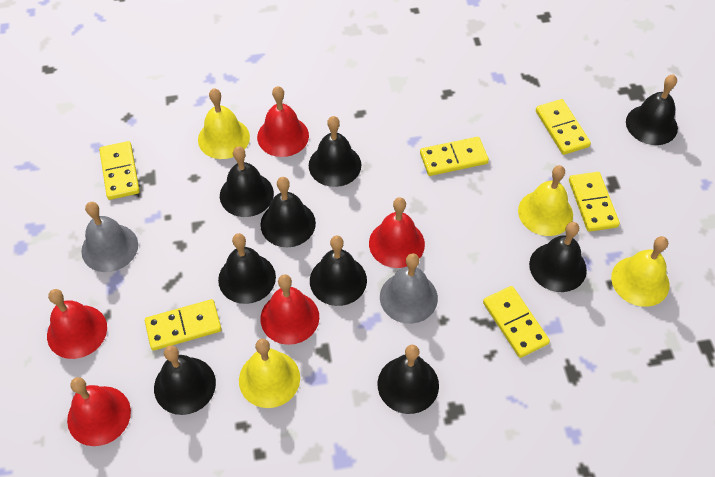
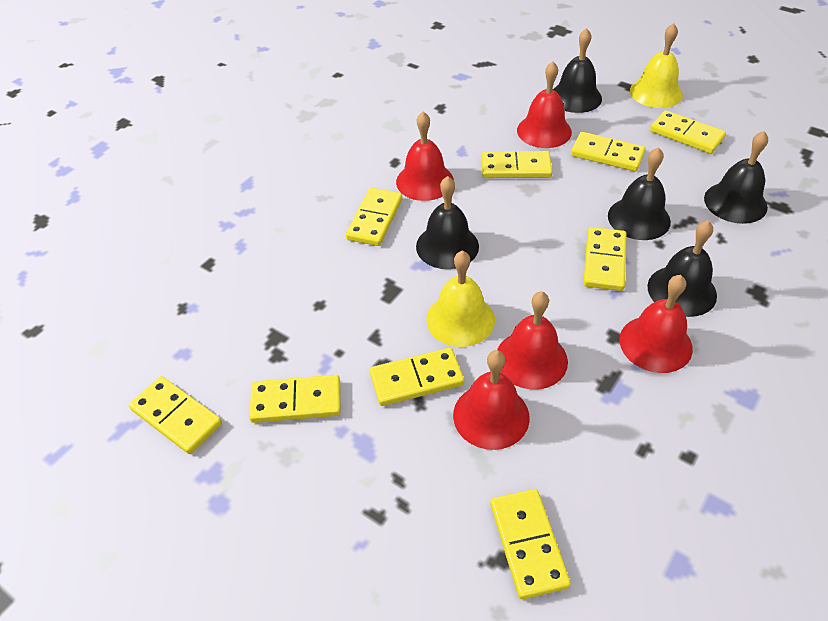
black bell: 9 -> 5
grey bell: 2 -> 0
yellow bell: 4 -> 2
yellow domino: 6 -> 9

